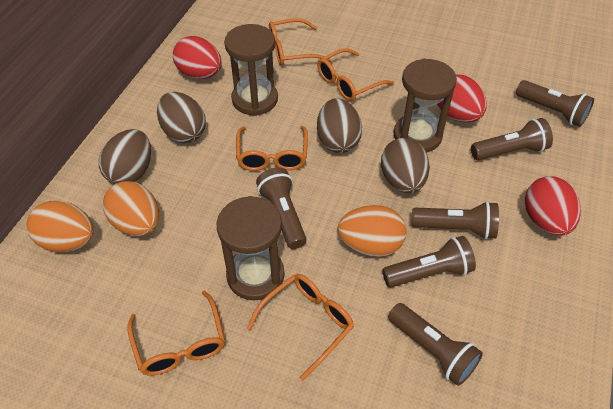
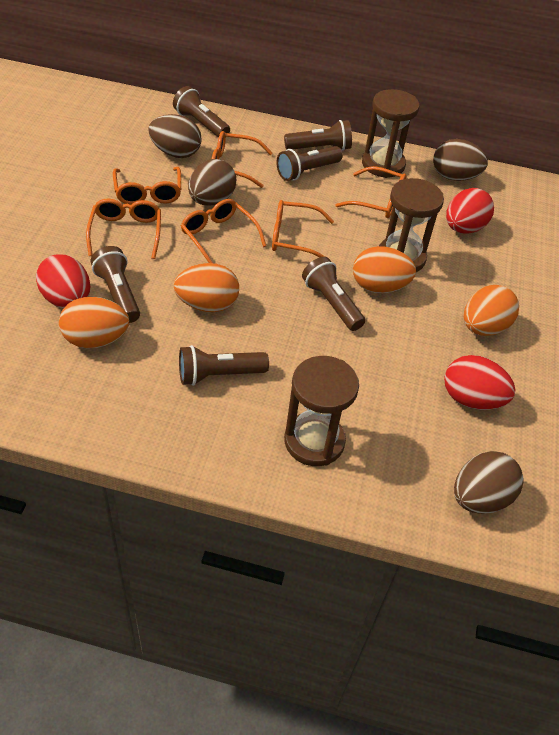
orange egg: 3 -> 4
orange glasses: 5 -> 6

